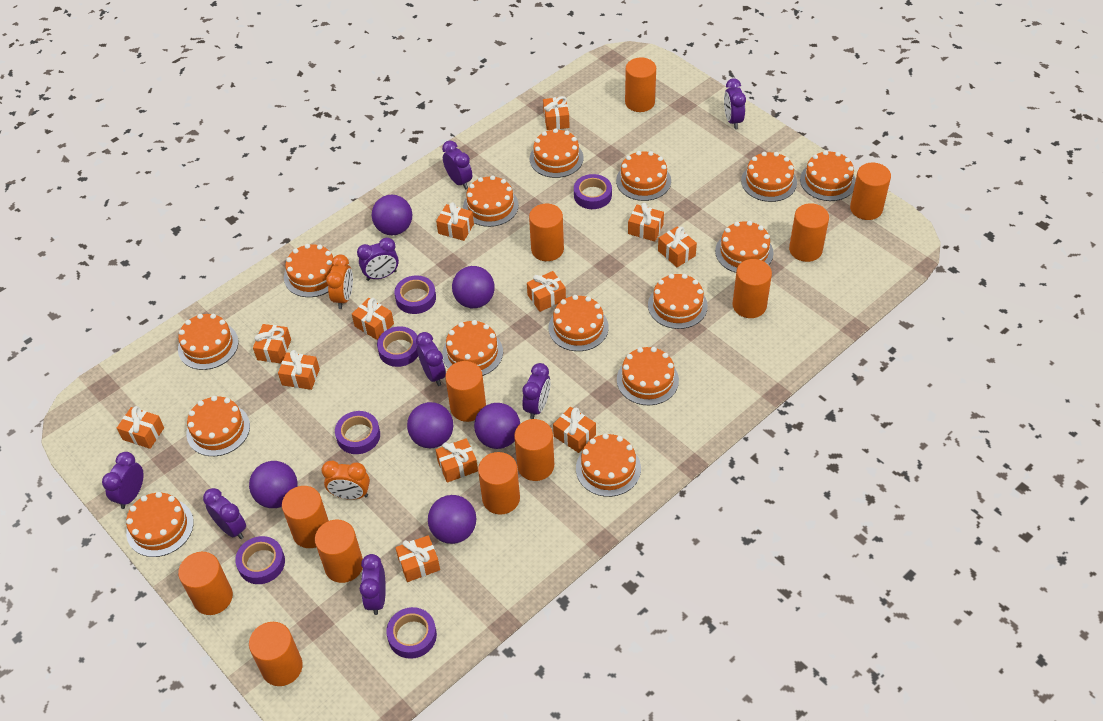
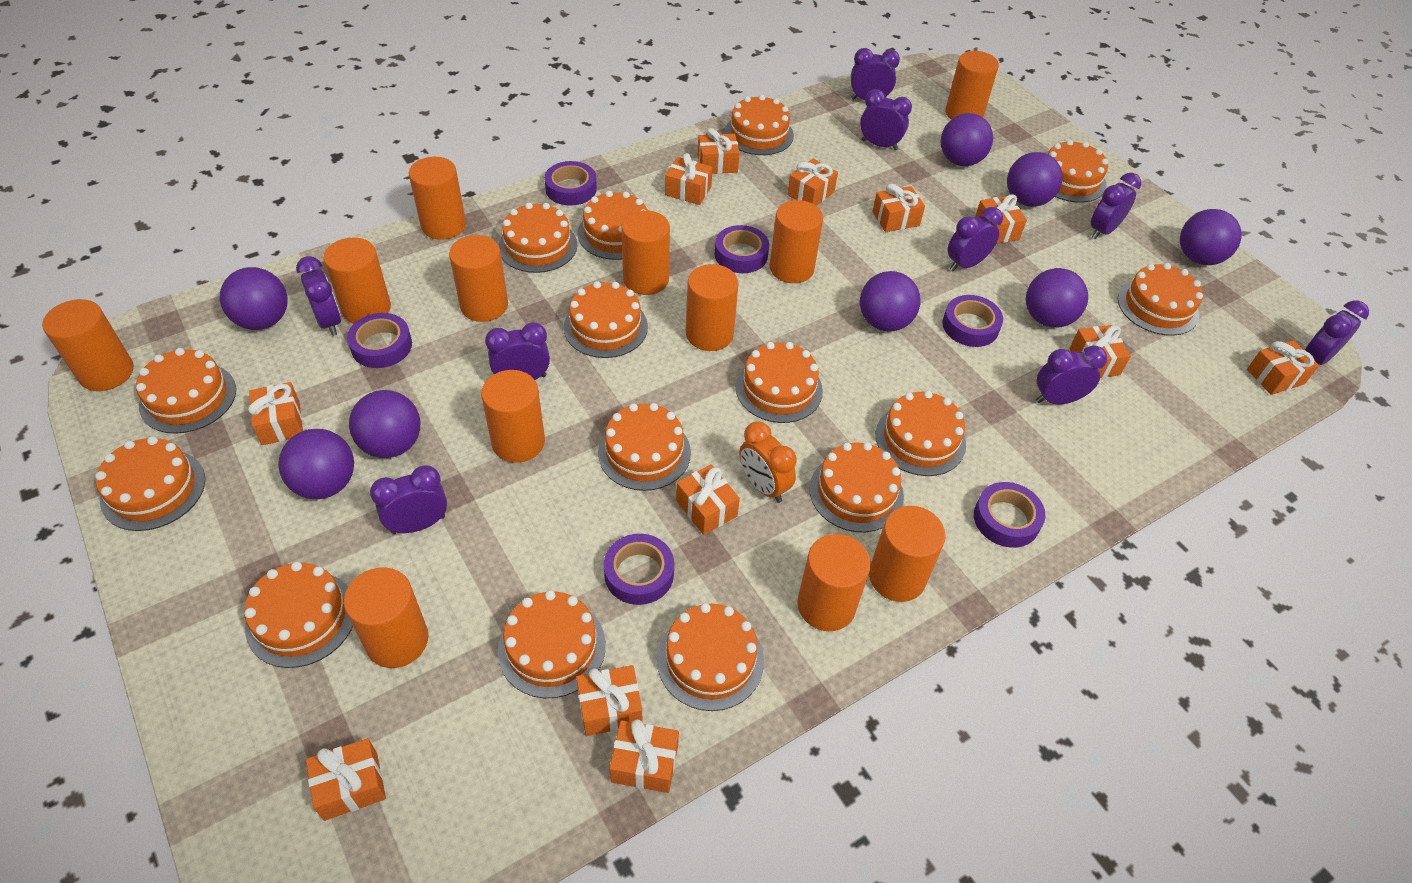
orange clock: 2 -> 1
purple ball: 6 -> 8
purple clock: 8 -> 9

